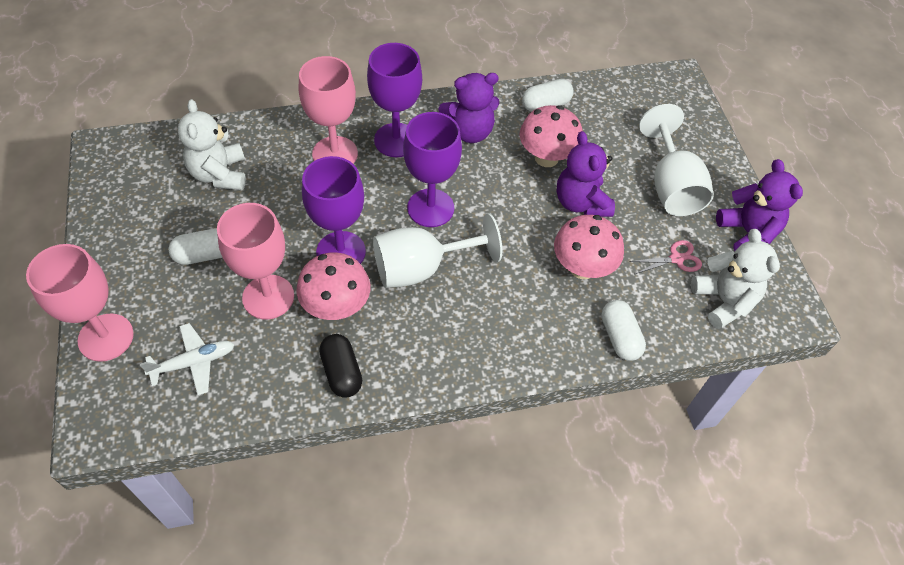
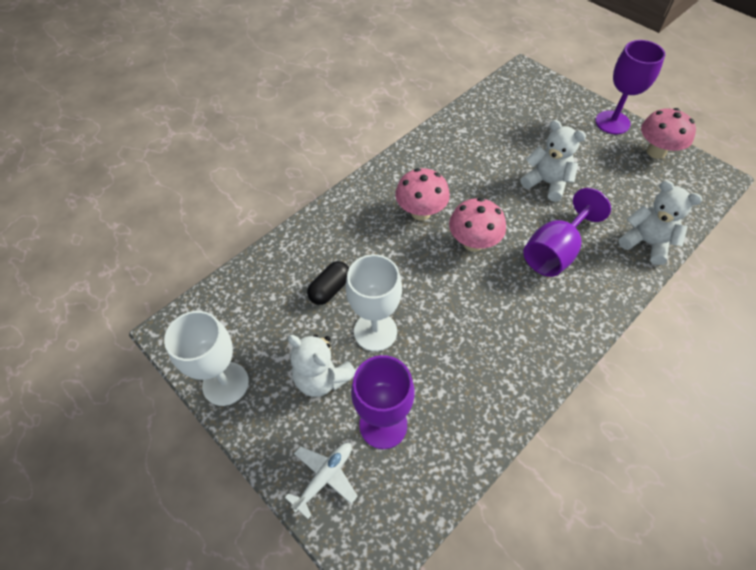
pink goblet: 3 -> 0
pink scissors: 1 -> 0
purple teddy bear: 3 -> 0
white capsule: 3 -> 0
white teddy bear: 2 -> 3

